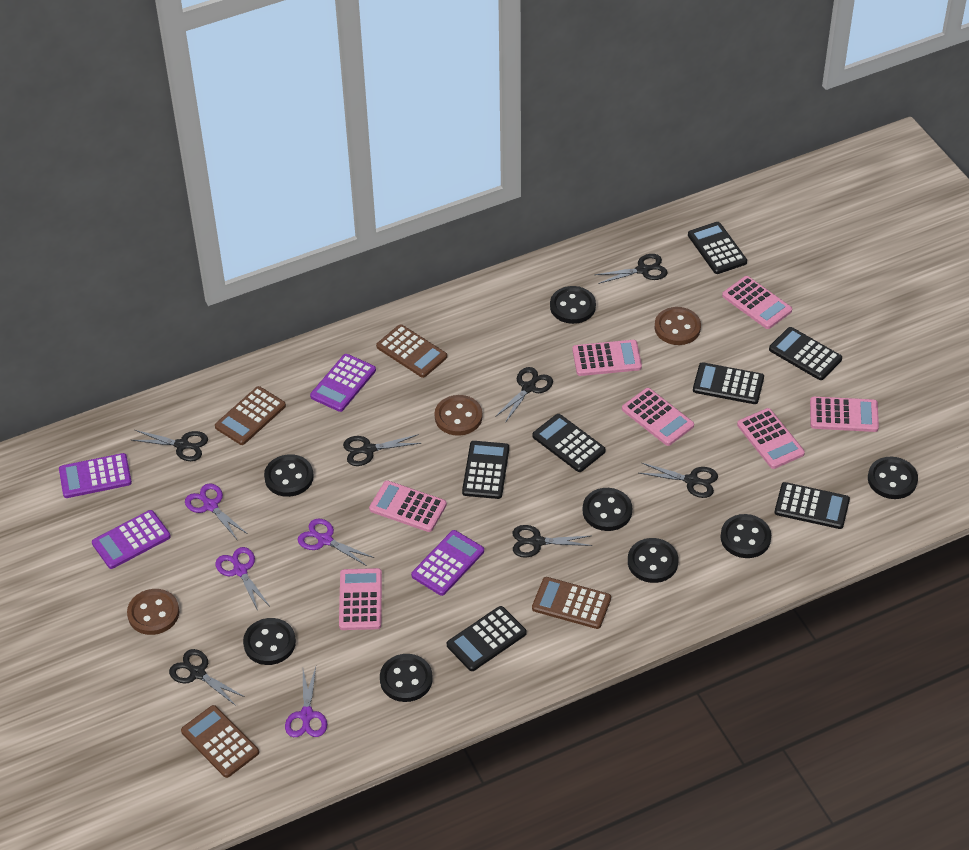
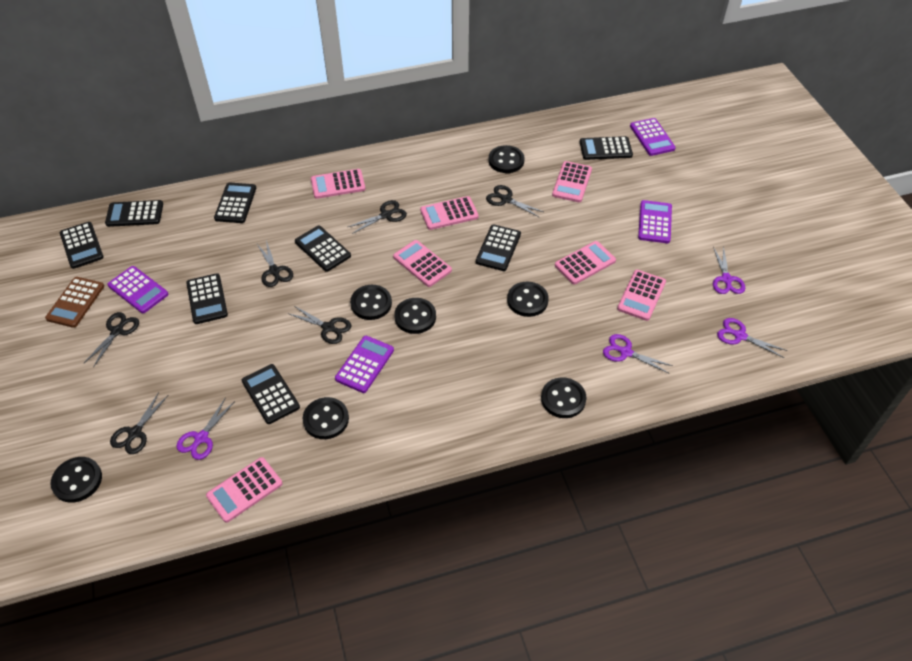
black button: 8 -> 7
black calculator: 7 -> 8
black scissors: 7 -> 6
brown button: 3 -> 0
brown calculator: 4 -> 1

